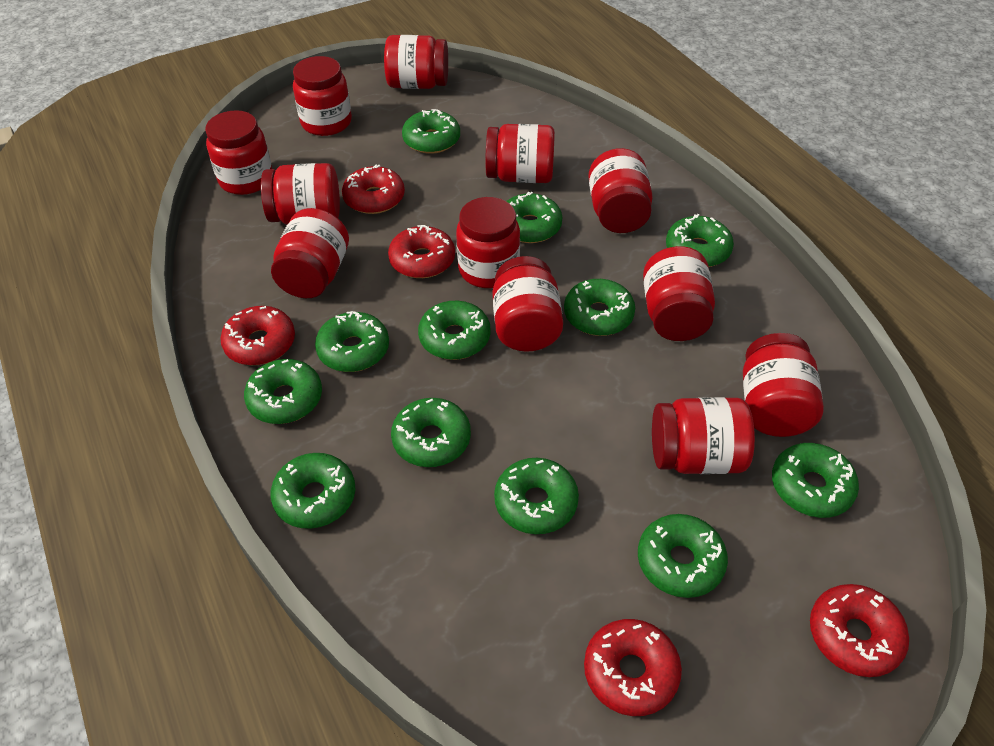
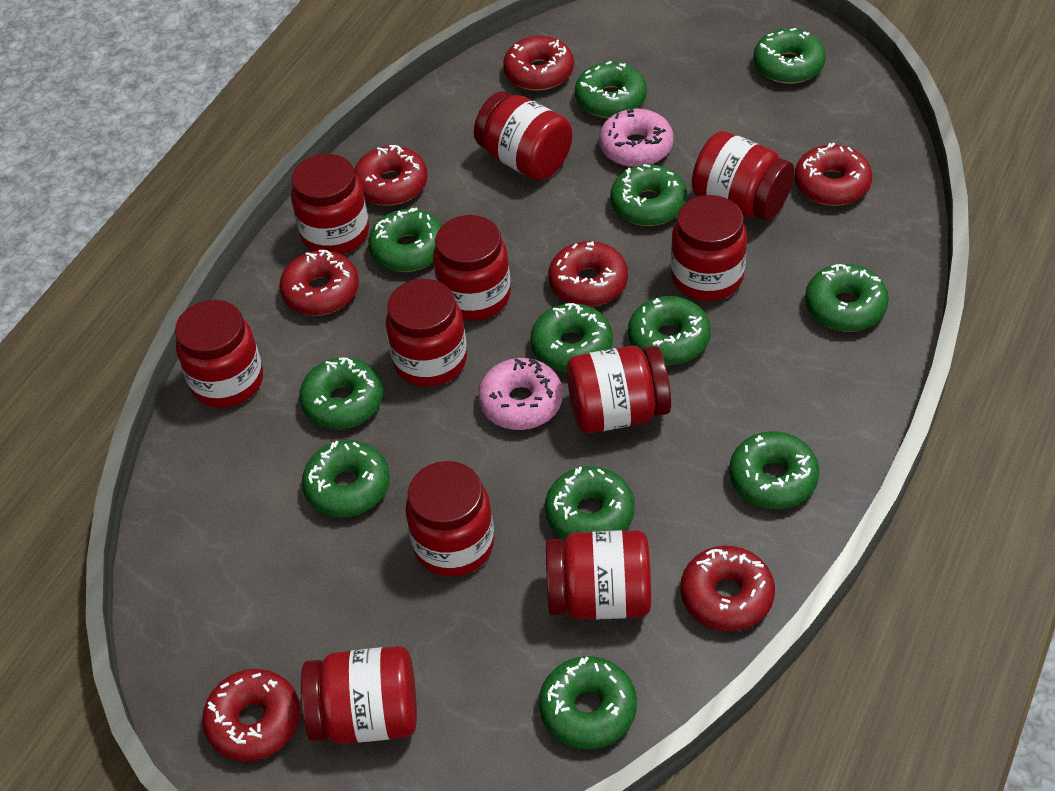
pink donut: 0 -> 2
red donut: 5 -> 7
red jar: 12 -> 11

